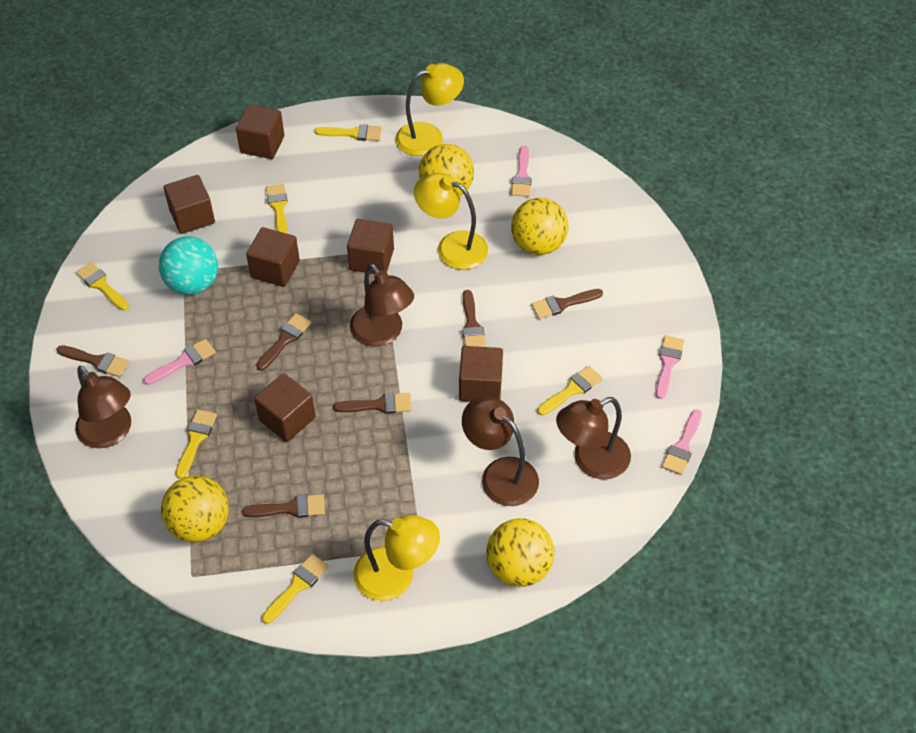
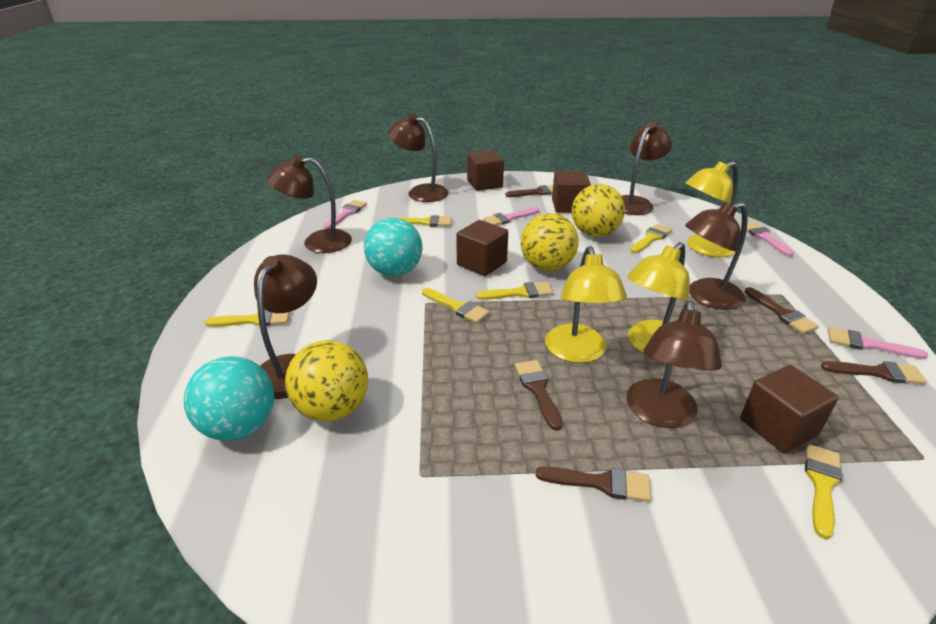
brown brush: 6 -> 5
brown cube: 6 -> 4
brown lamp: 4 -> 6
turquoise ball: 1 -> 2
yellow ball: 4 -> 3

